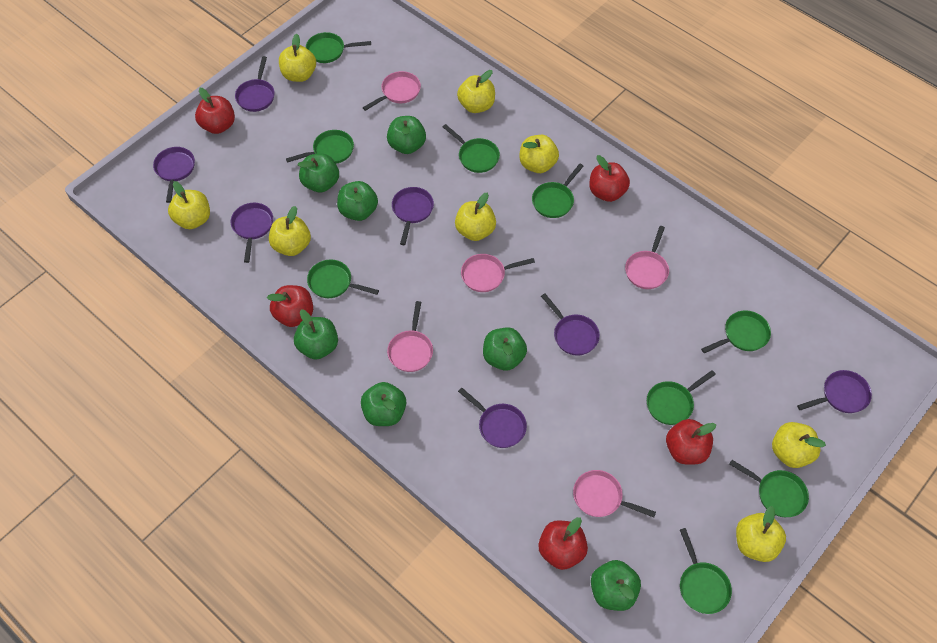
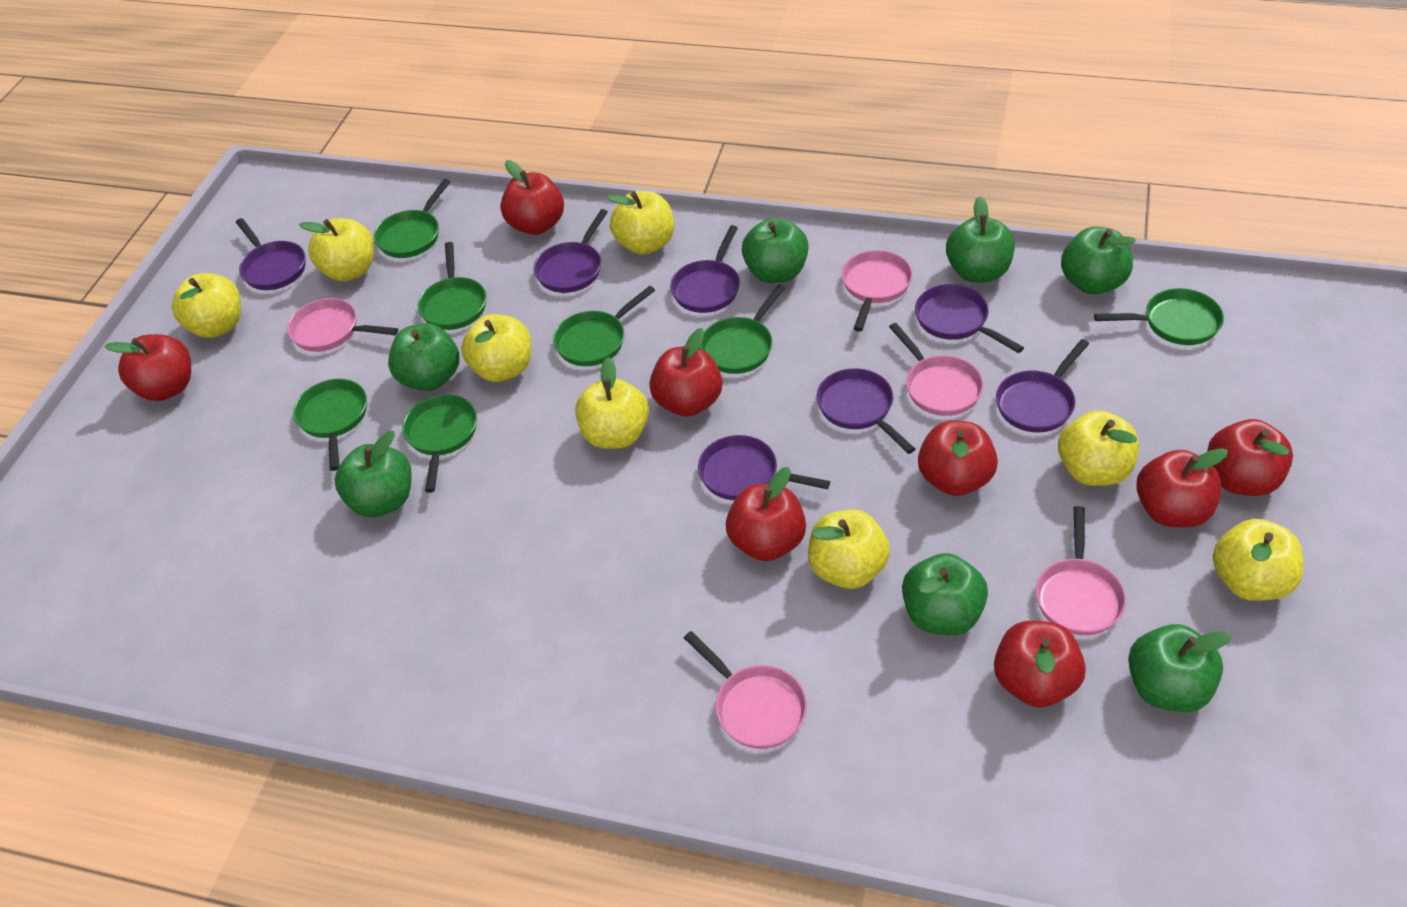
green pan: 9 -> 7
red apple: 5 -> 8

